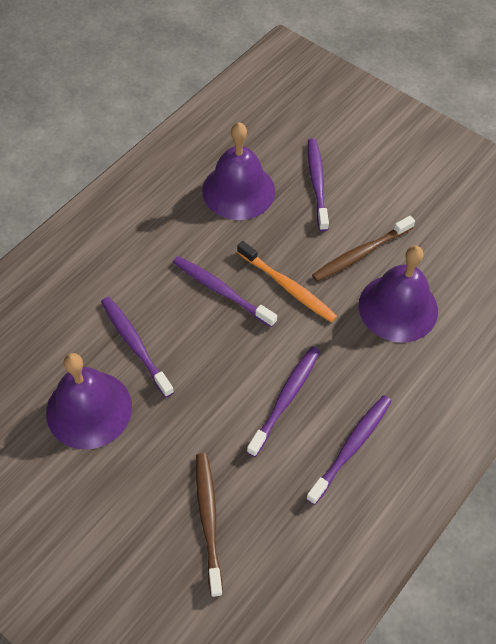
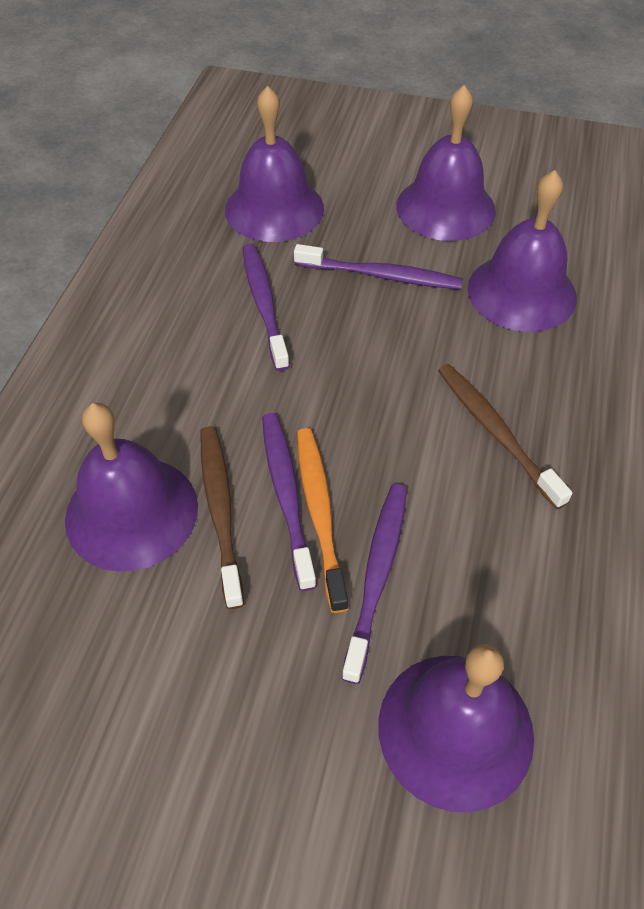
purple bell: 3 -> 5
purple toothbrush: 5 -> 4

